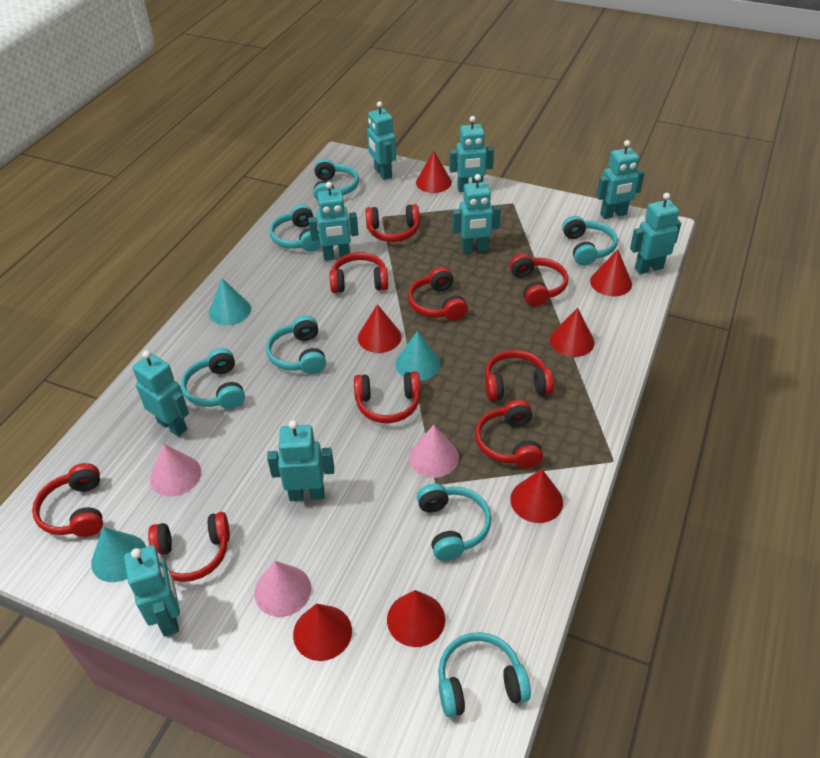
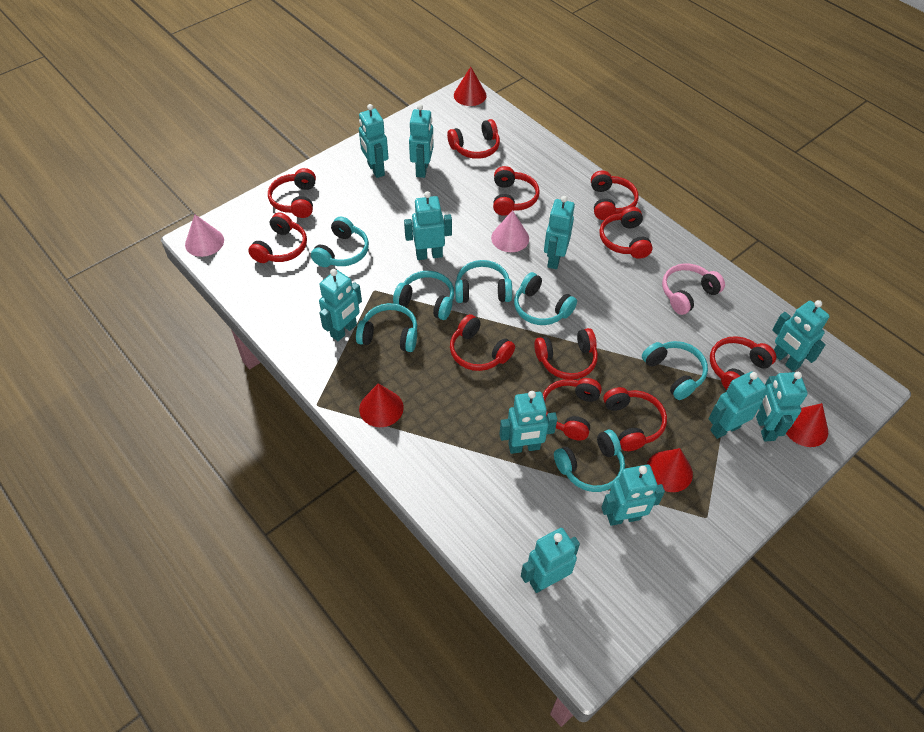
pink cone: 3 -> 2
pink headphones: 0 -> 1
red cone: 7 -> 4
red headphones: 9 -> 11
turquoise cone: 3 -> 0
turquoise robot: 9 -> 11

